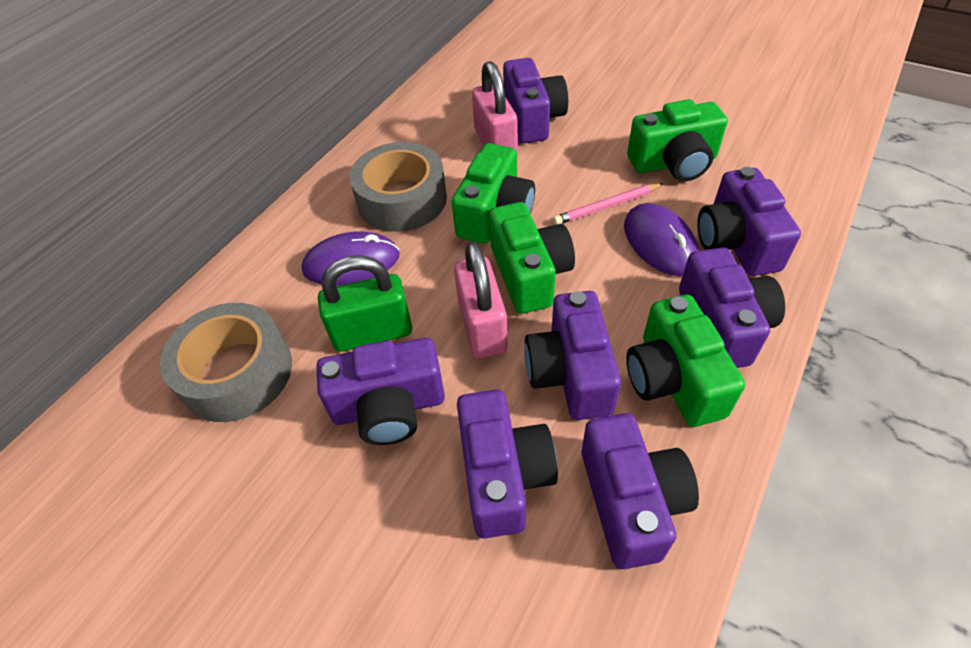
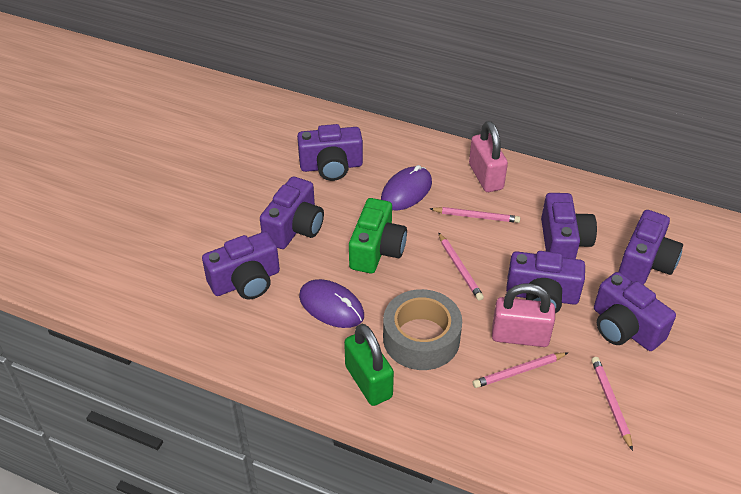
green camera: 4 -> 1
grey tape: 2 -> 1
pink pencil: 1 -> 4

